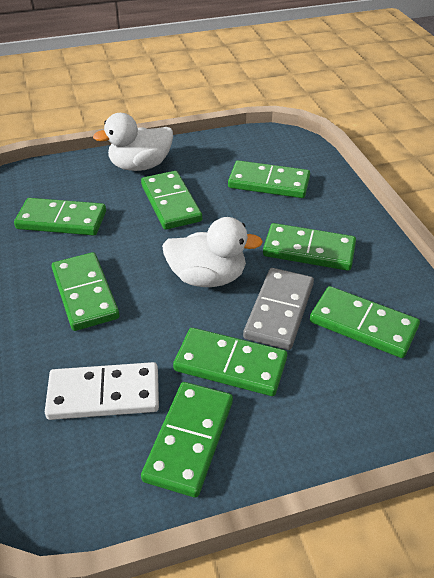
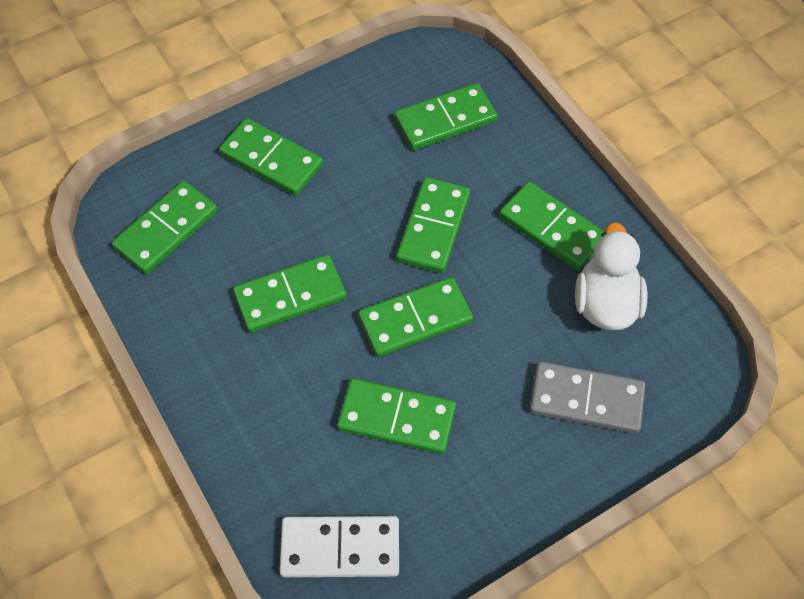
white duck: 2 -> 1

